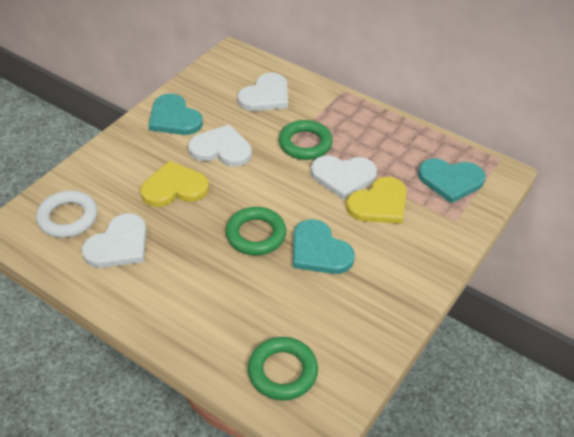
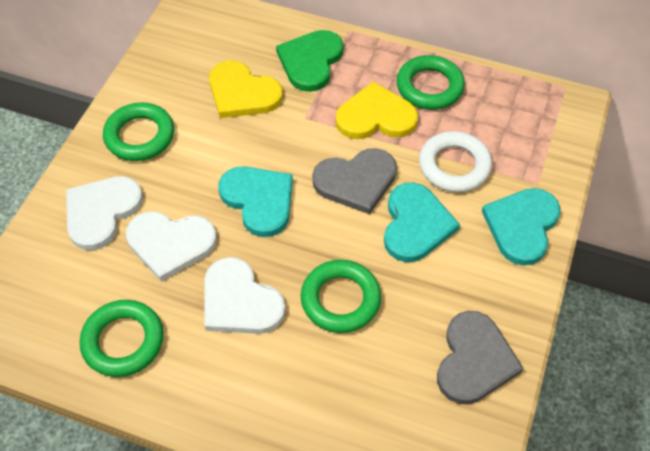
green heart: 0 -> 1
green ring: 3 -> 4
grey heart: 0 -> 2
white heart: 4 -> 3

